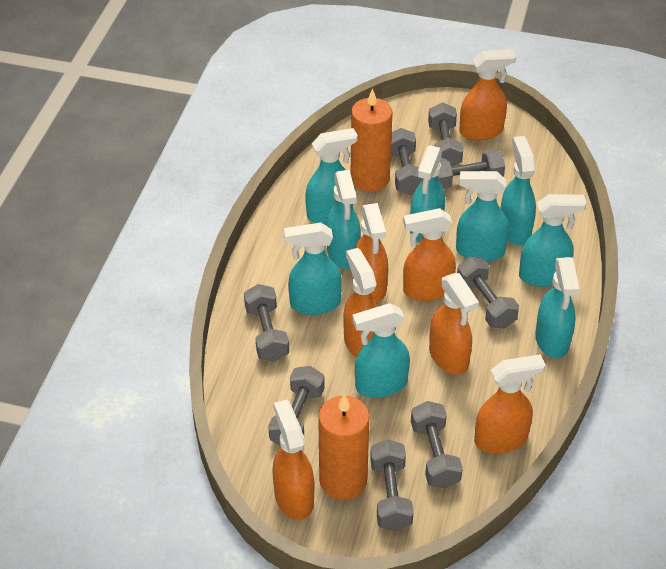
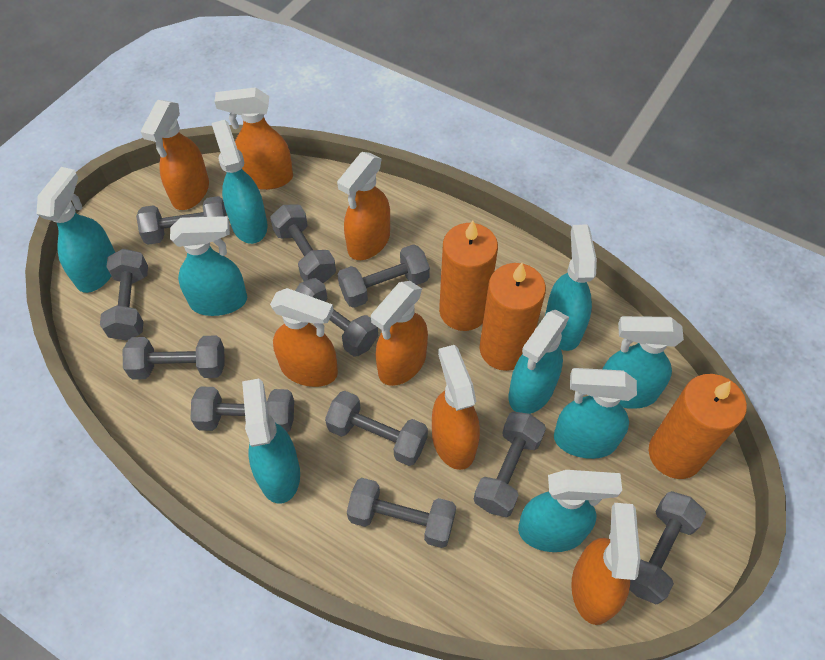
grey dumbbell: 8 -> 11
orange candle: 2 -> 3

